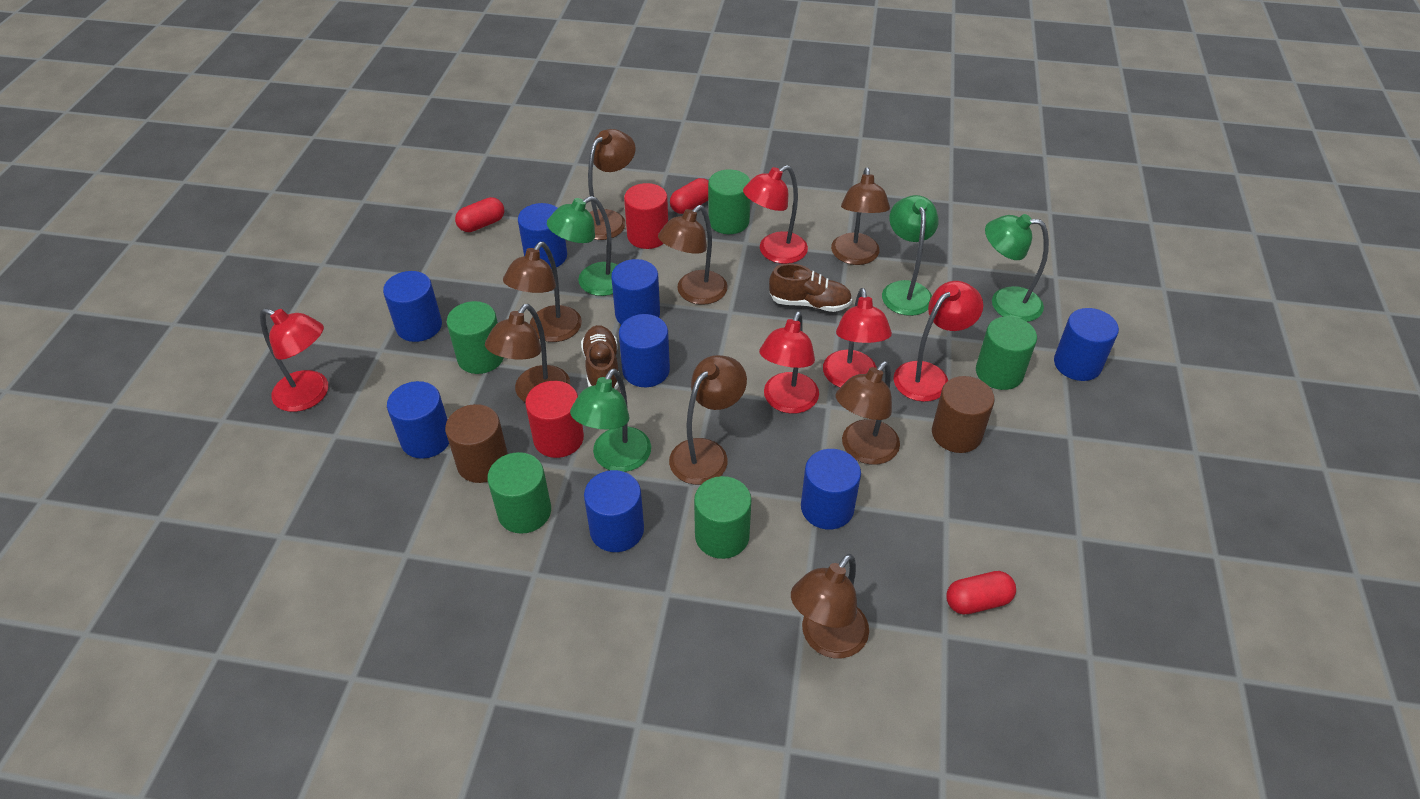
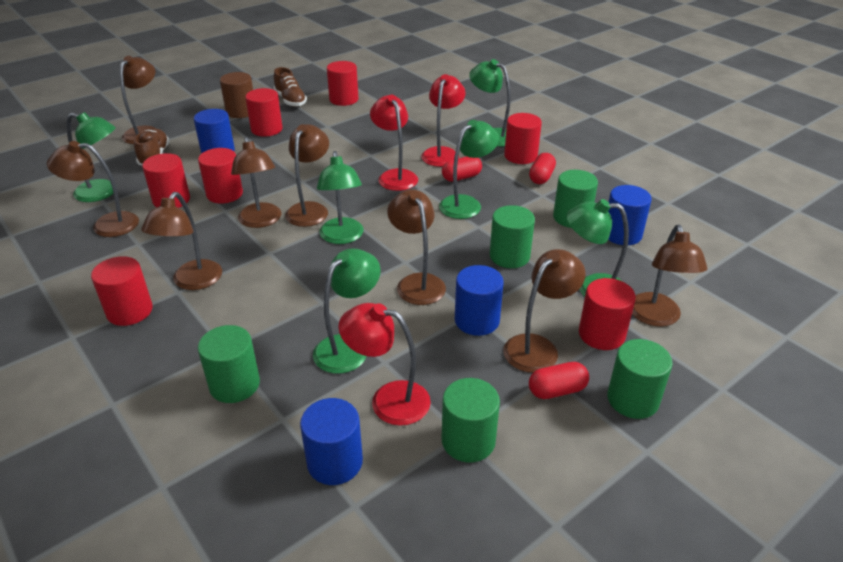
blue cylinder: 8 -> 4
brown cylinder: 2 -> 1
green lamp: 4 -> 6
red cylinder: 2 -> 7
red lamp: 5 -> 3

